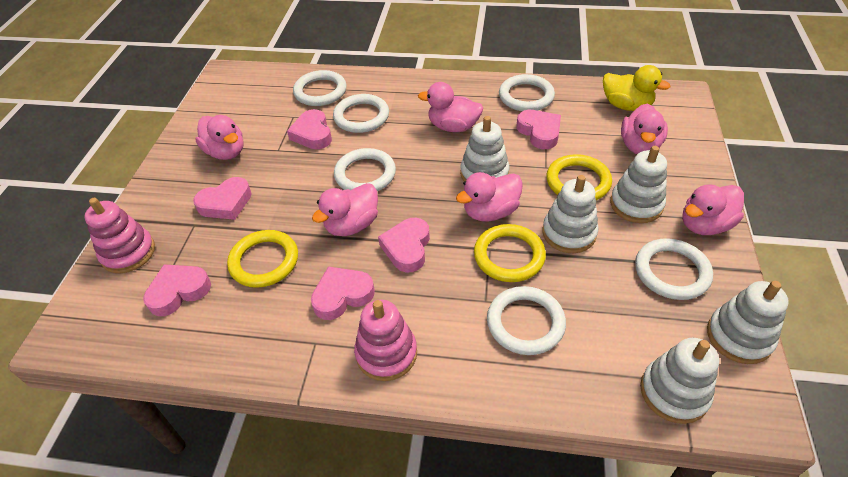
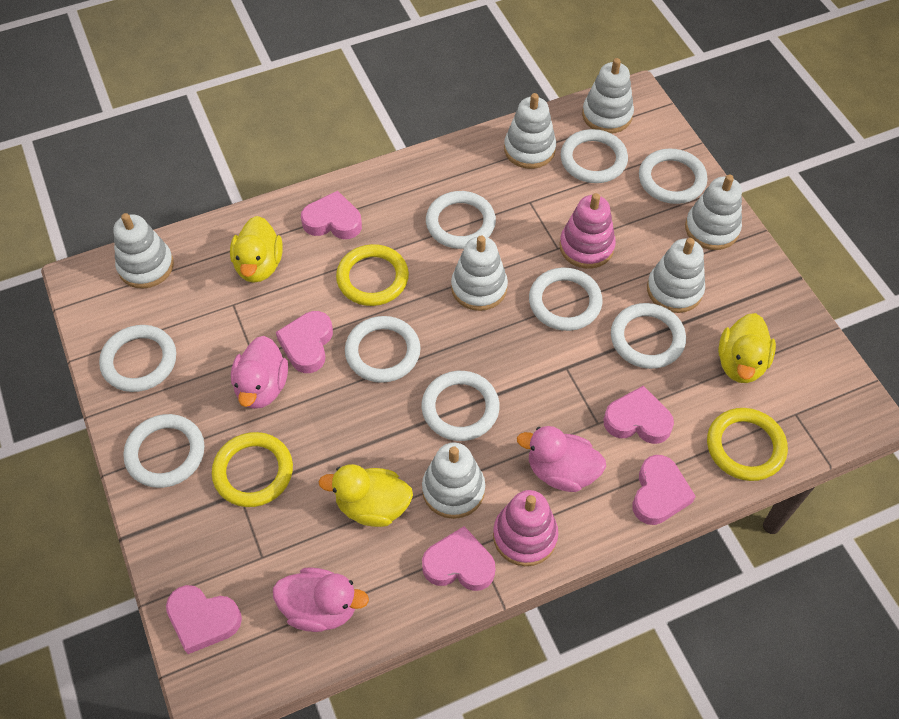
pink duck: 6 -> 3
white ring: 6 -> 9
white stacking toy: 5 -> 7
yellow duck: 1 -> 3

